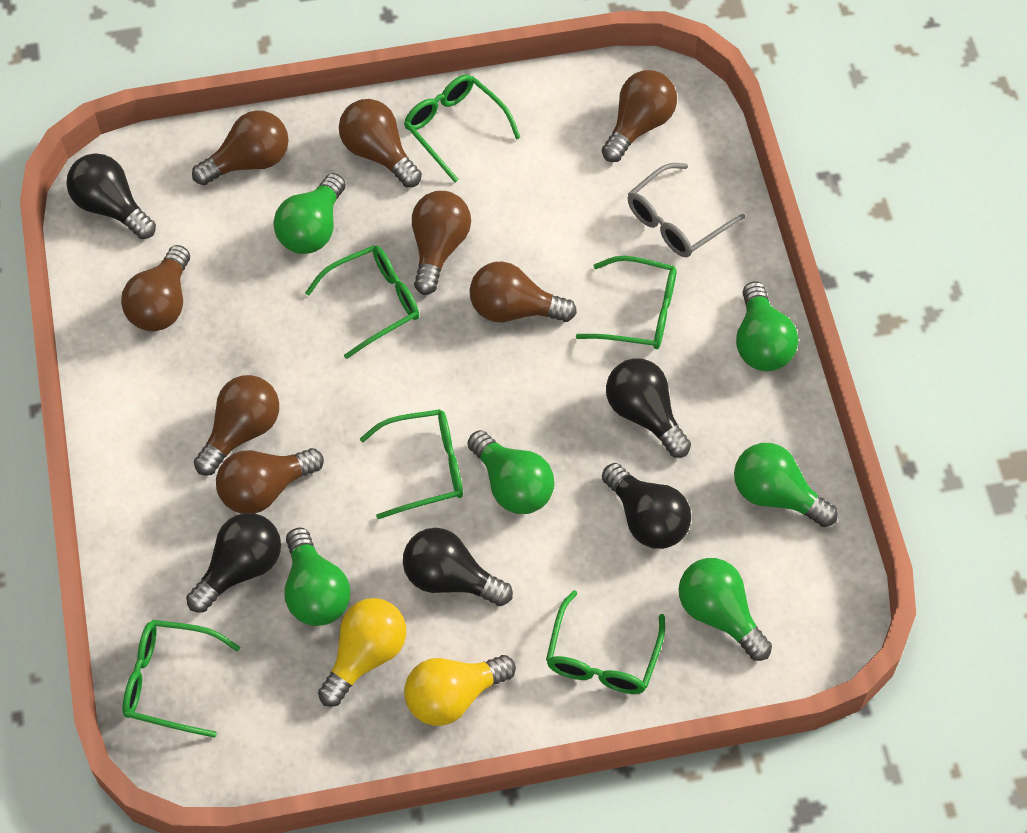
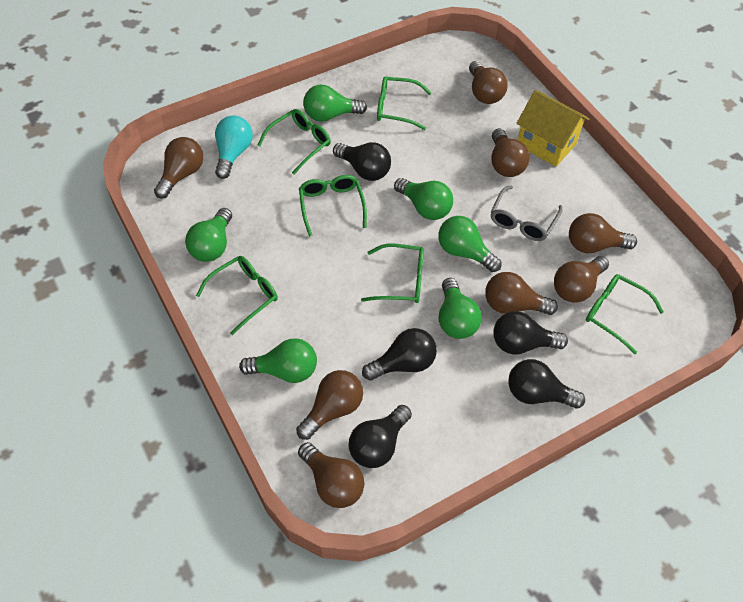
turquoise light bulb: 0 -> 1
yellow house: 0 -> 1
yellow light bulb: 2 -> 0

